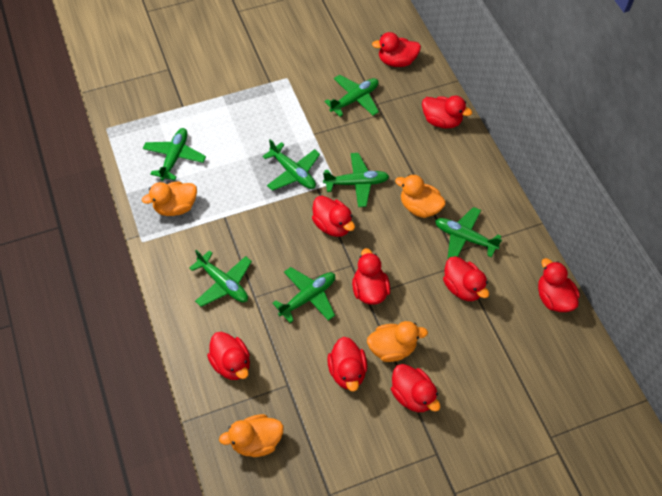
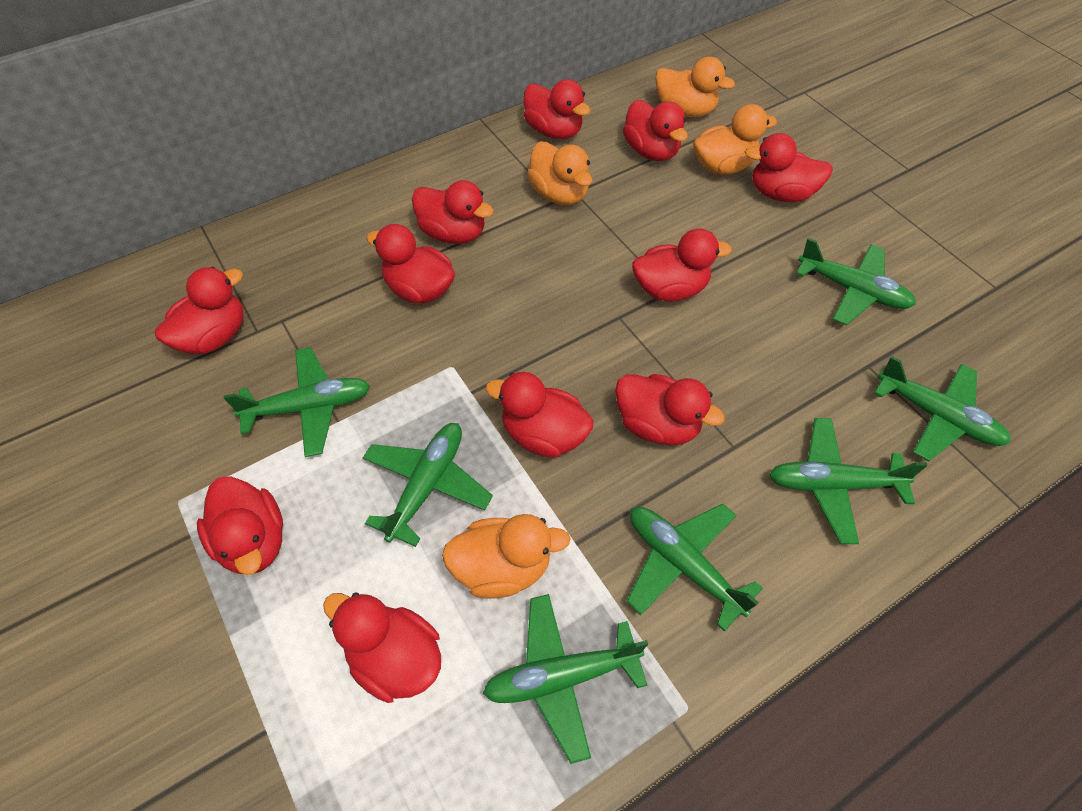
red duck: 9 -> 11

